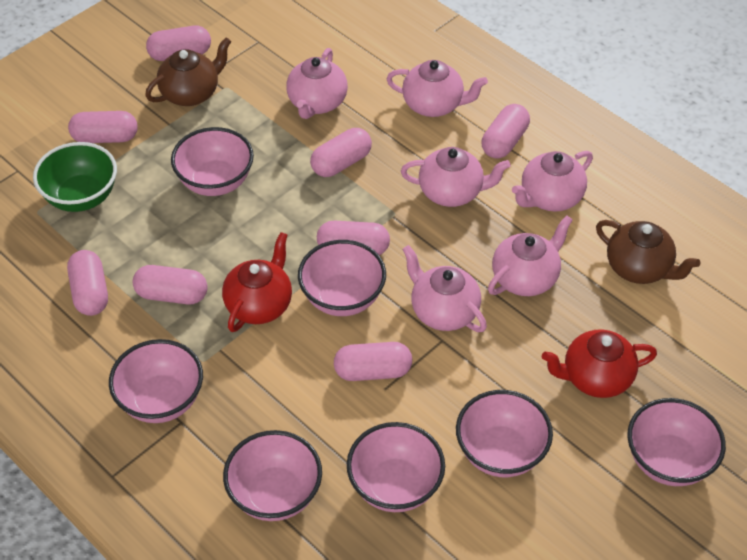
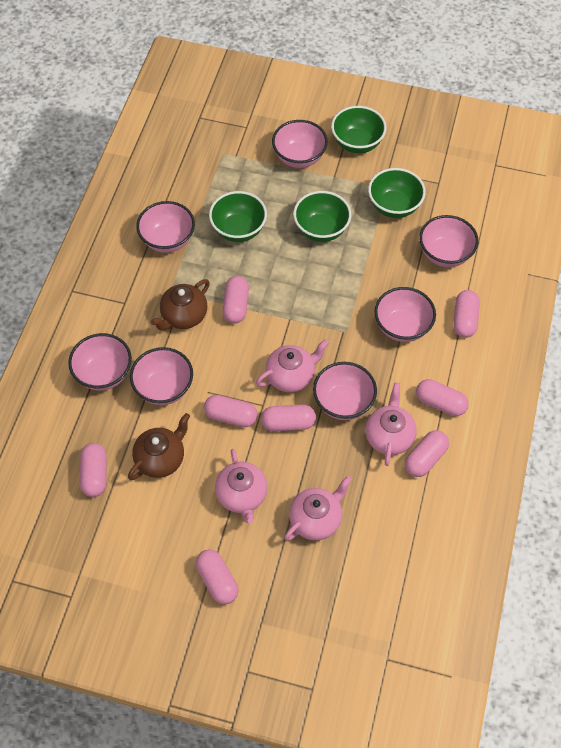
green bowl: 1 -> 4
pink teapot: 6 -> 4
red teapot: 2 -> 0

